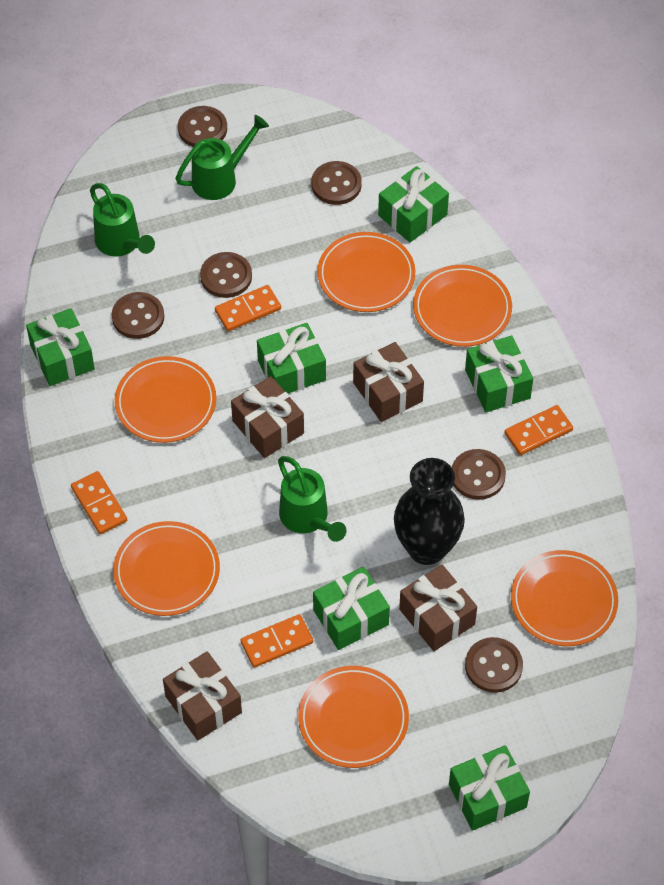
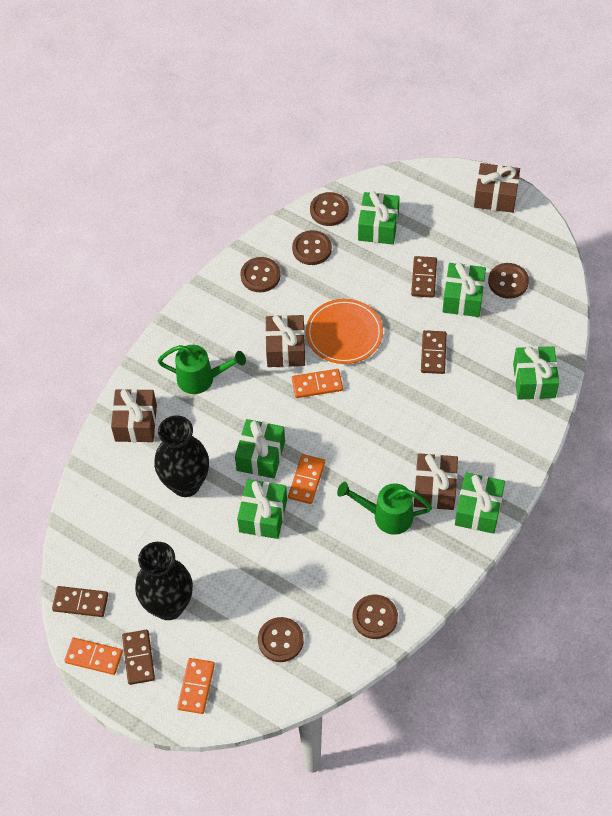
black vase: 1 -> 2
brown domino: 0 -> 4
green watering can: 3 -> 2
orange plate: 6 -> 1

